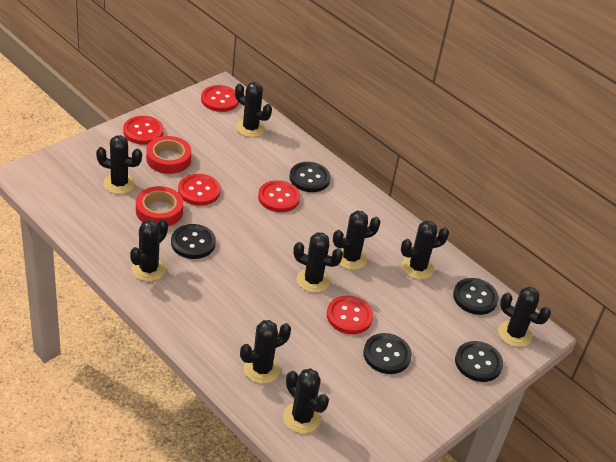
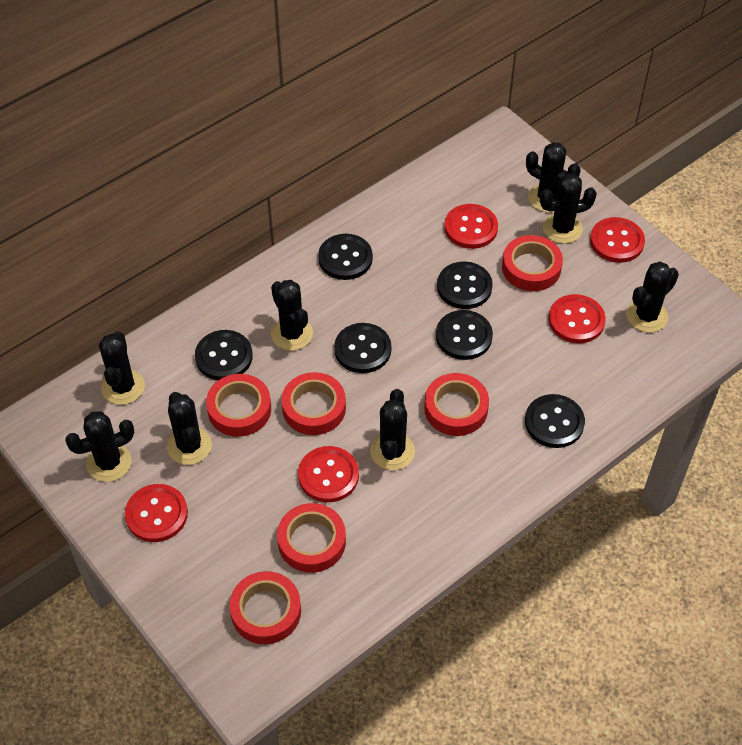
black button: 5 -> 6
black cactus: 9 -> 8
red tape: 2 -> 6

